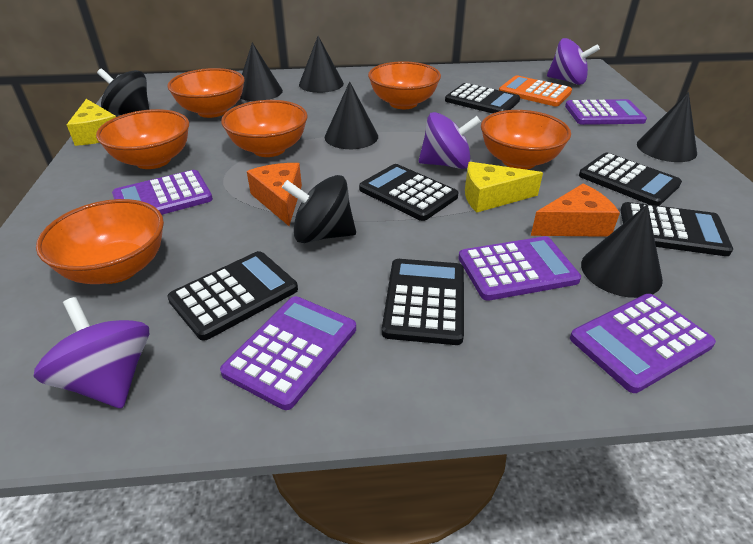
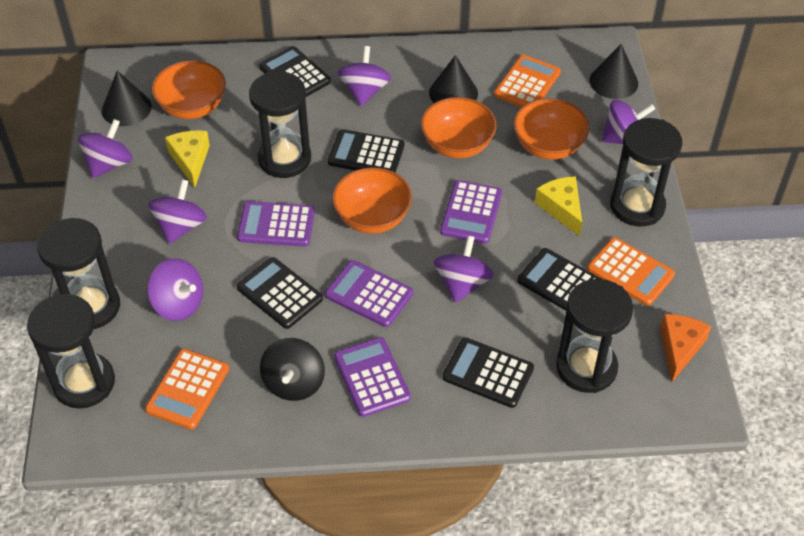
black calculator: 6 -> 5
black cone: 5 -> 3
black hourglass: 0 -> 5
black spinning top: 2 -> 1
orange bowl: 6 -> 4
orange calculator: 1 -> 3
orange cheese: 2 -> 1
purple calculator: 5 -> 4
purple spinning top: 3 -> 6

